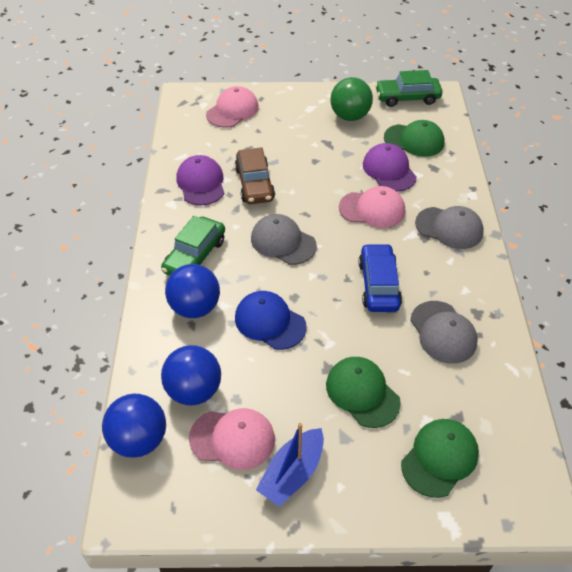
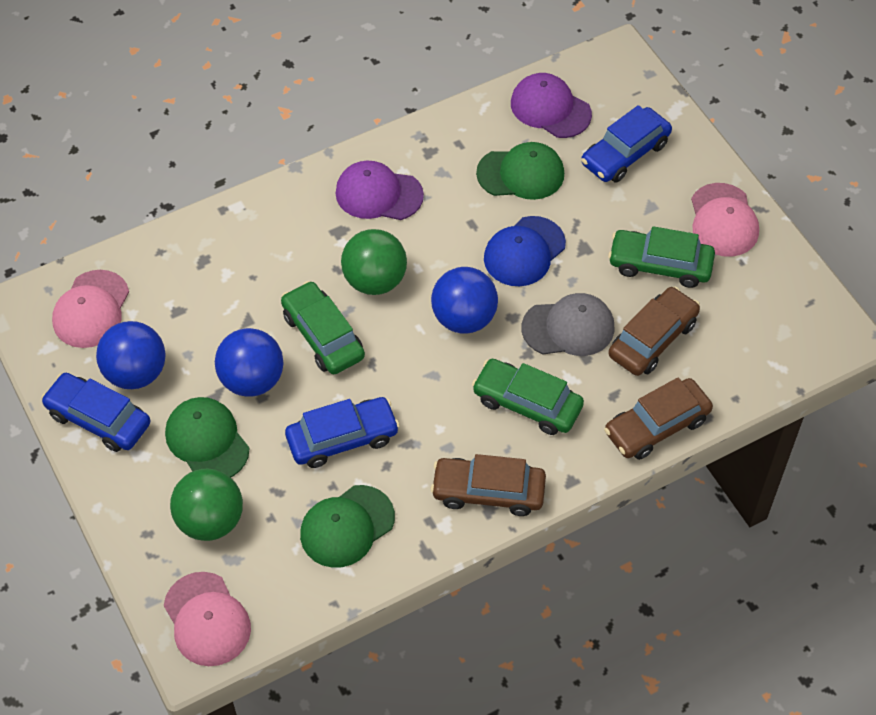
blue boat: 1 -> 0
blue car: 1 -> 3
brown car: 1 -> 3
green ball: 1 -> 2
green car: 2 -> 3
grey cap: 3 -> 1

